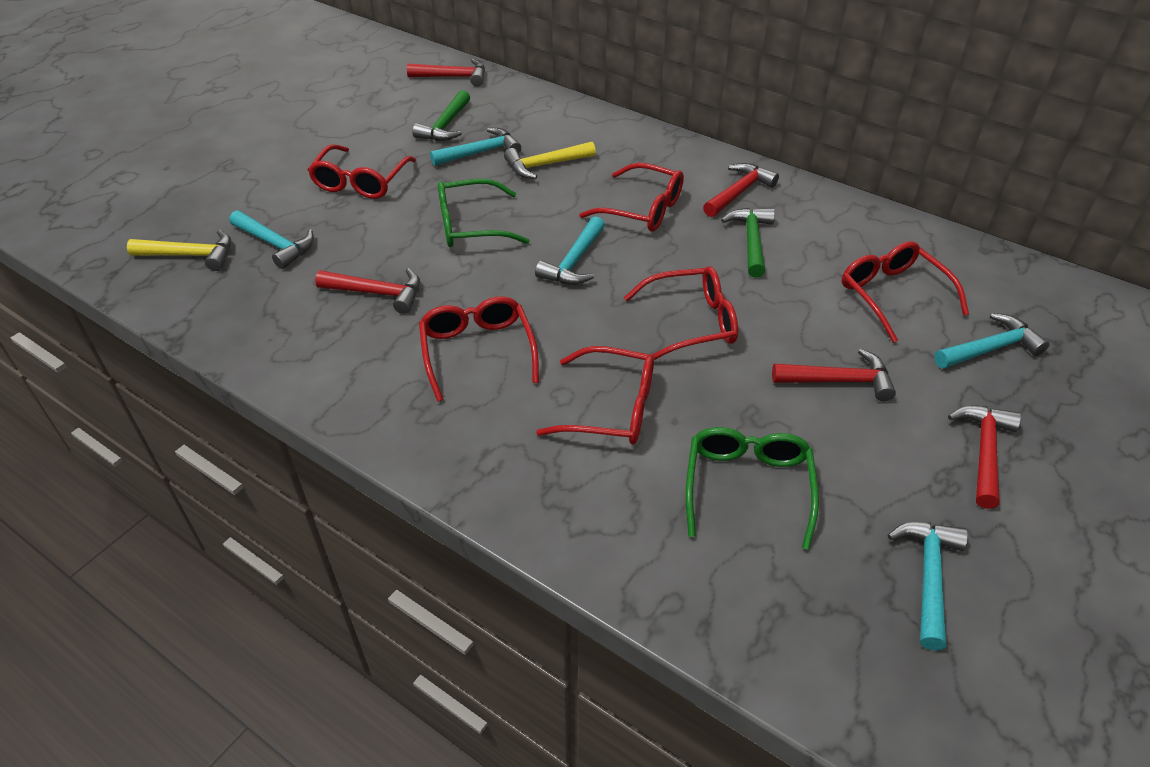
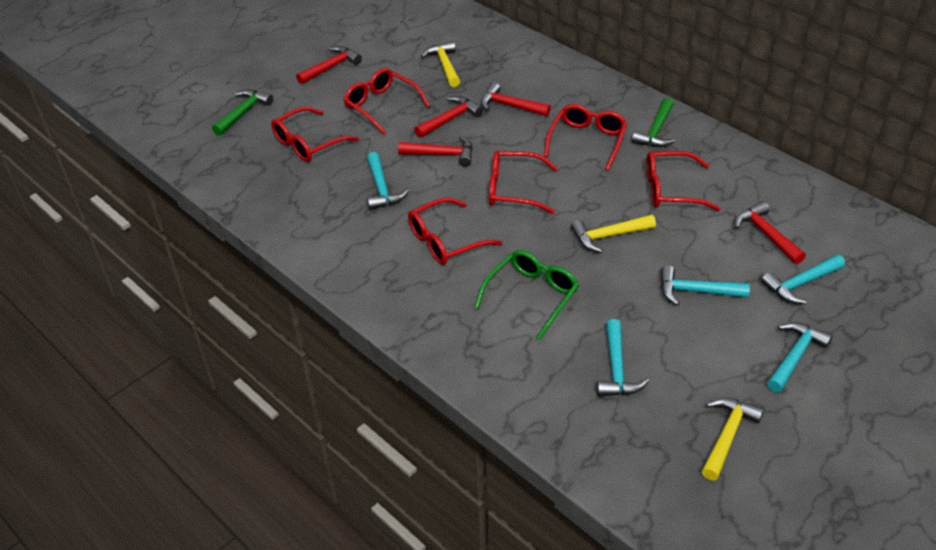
green glasses: 2 -> 1
yellow hammer: 2 -> 3

